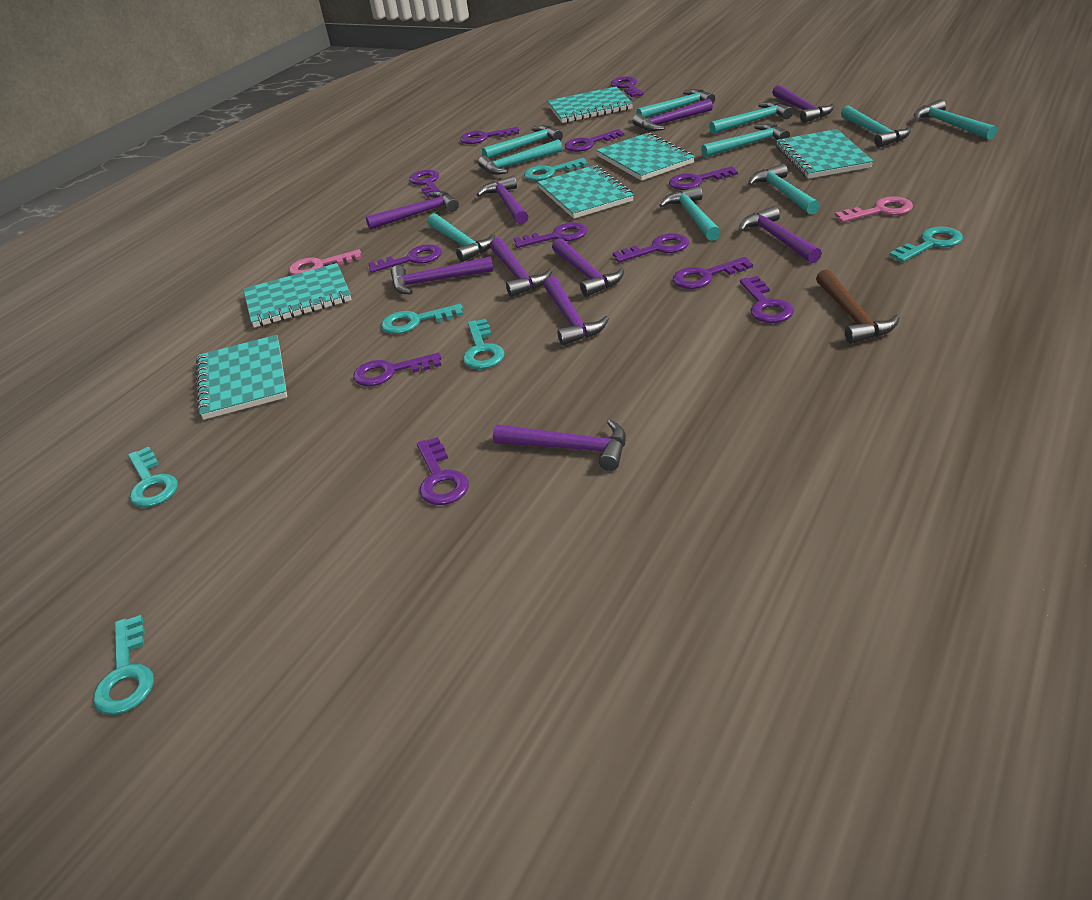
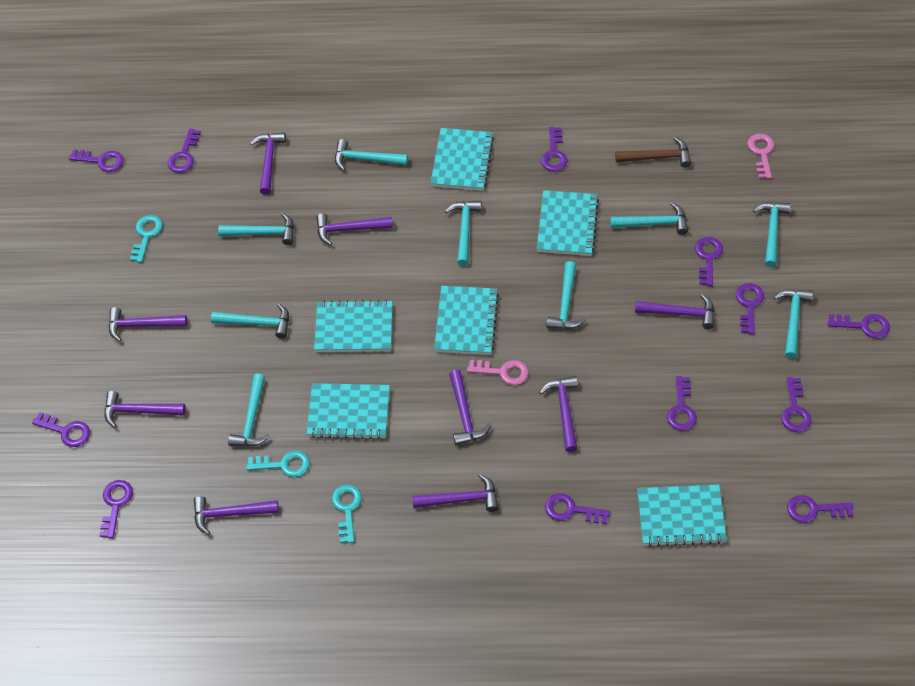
purple hammer: 10 -> 9
turquoise hammer: 10 -> 9
turquoise key: 6 -> 3

